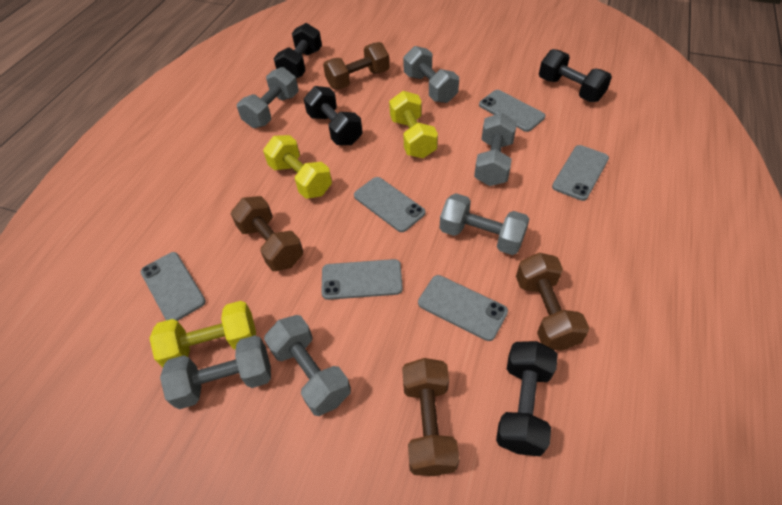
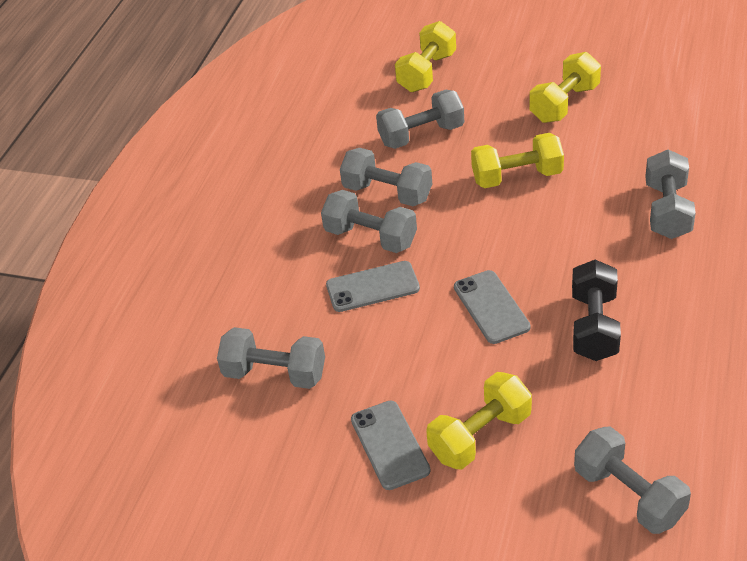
black dumbbell: 4 -> 1
brown dumbbell: 4 -> 0
grey phone: 6 -> 3
yellow dumbbell: 3 -> 4

